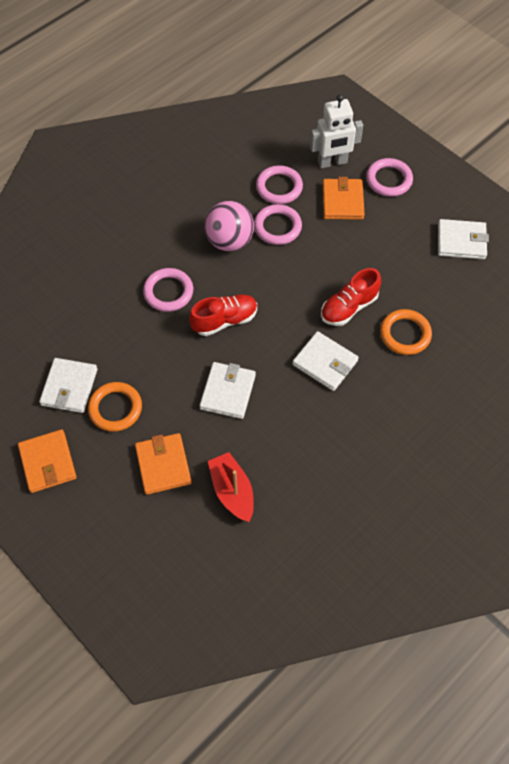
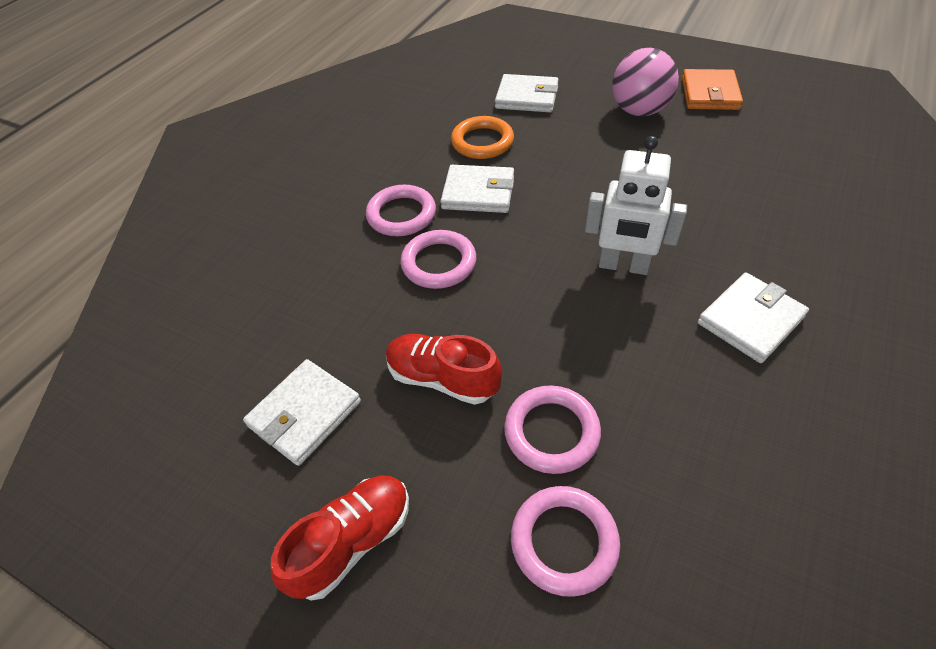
orange ring: 2 -> 1
orange wallet: 3 -> 1
red boat: 1 -> 0

